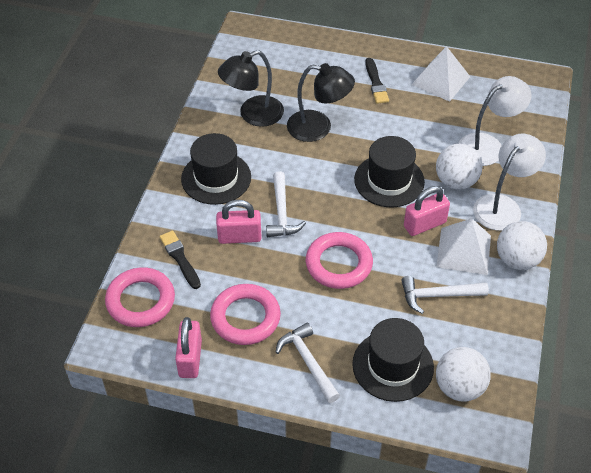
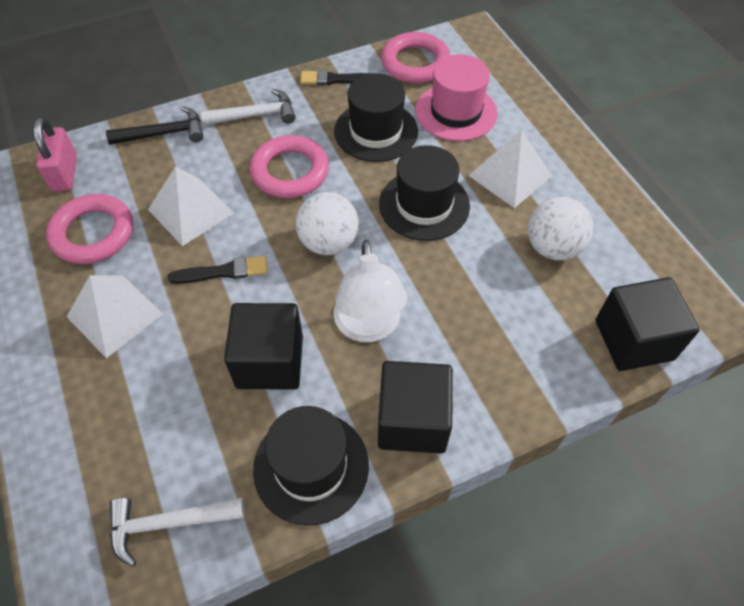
black cube: 0 -> 3
black hammer: 0 -> 1
black lamp: 2 -> 0
pink hat: 0 -> 1
pink padlock: 3 -> 1
white ball: 3 -> 2
white hammer: 3 -> 2
white lamp: 2 -> 1
white pyramid: 2 -> 3

